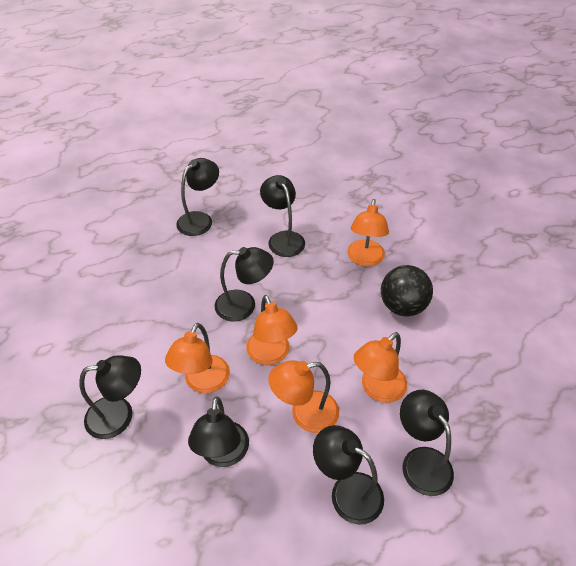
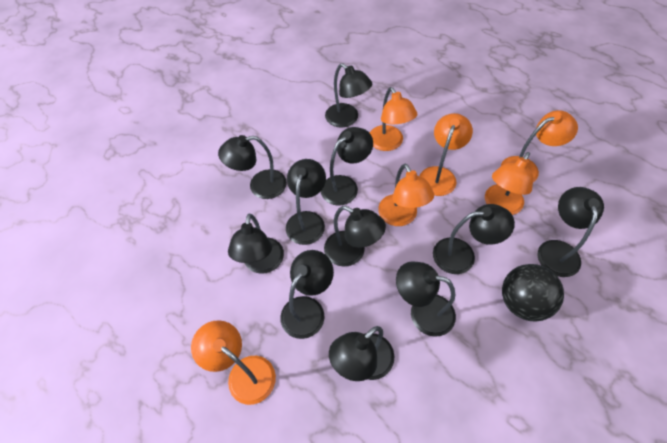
black lamp: 7 -> 11
orange lamp: 5 -> 6

